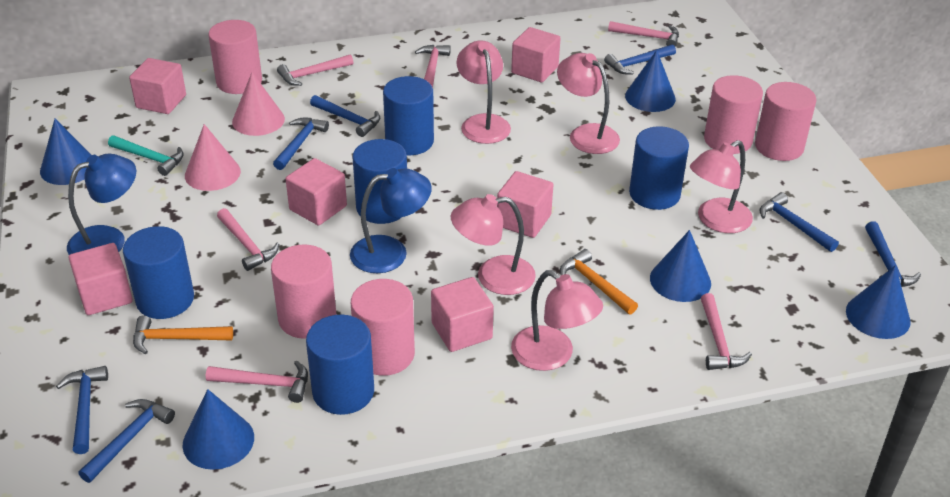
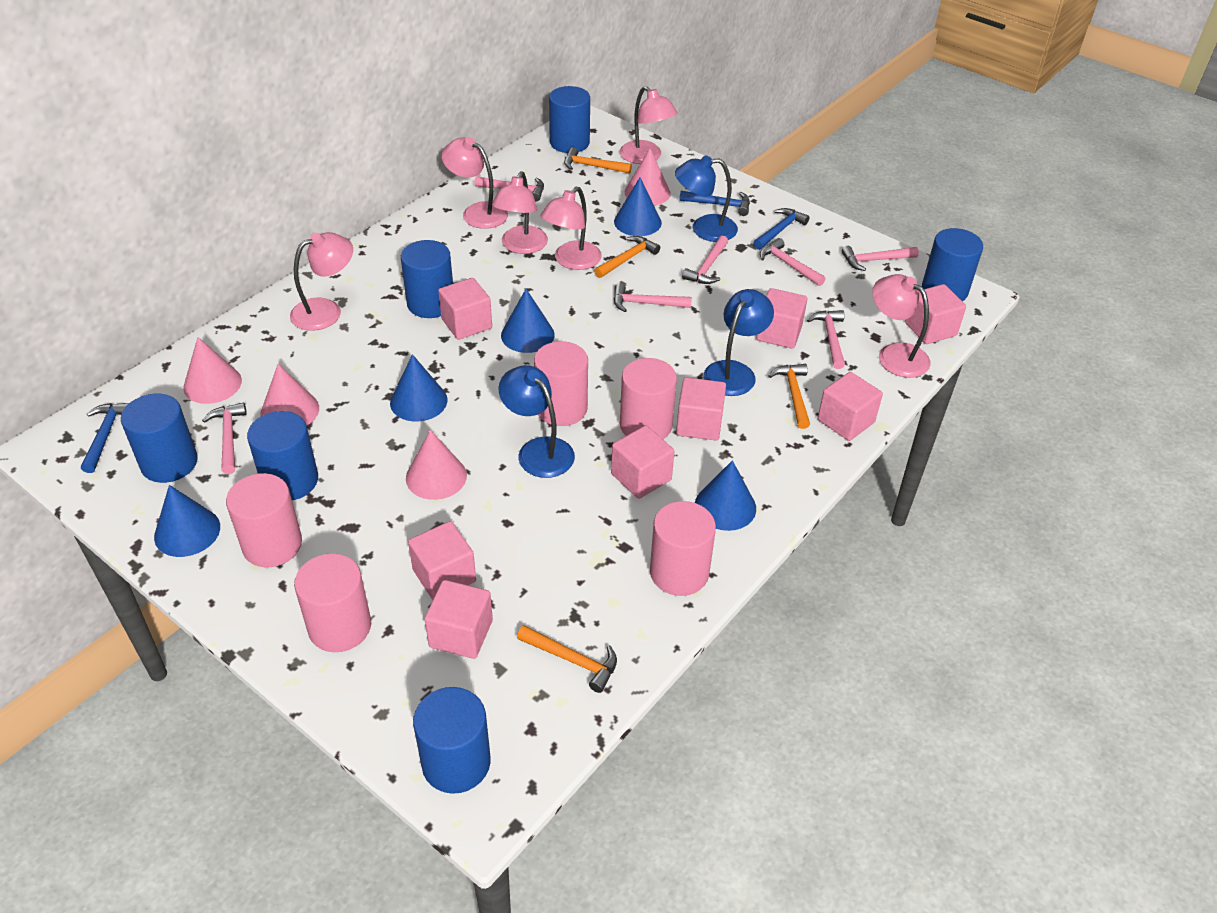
blue cylinder: 5 -> 6
blue hammer: 7 -> 3
blue lamp: 2 -> 3
orange hammer: 2 -> 4
pink cone: 2 -> 4
pink cube: 6 -> 8
pink hammer: 6 -> 7
pink lamp: 5 -> 6
turquoise hammer: 1 -> 0

